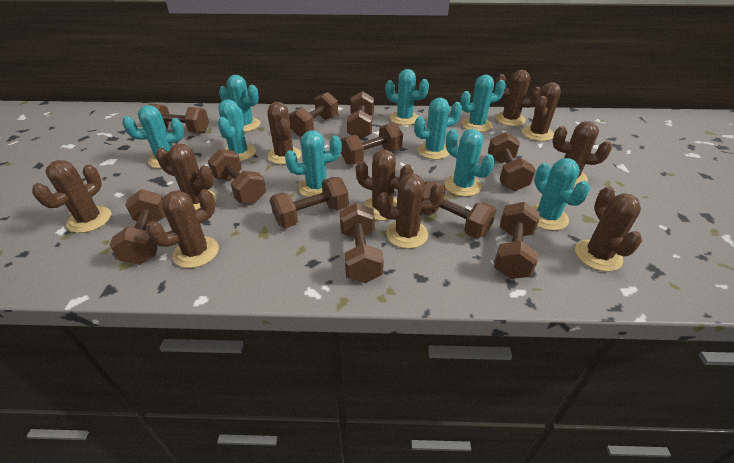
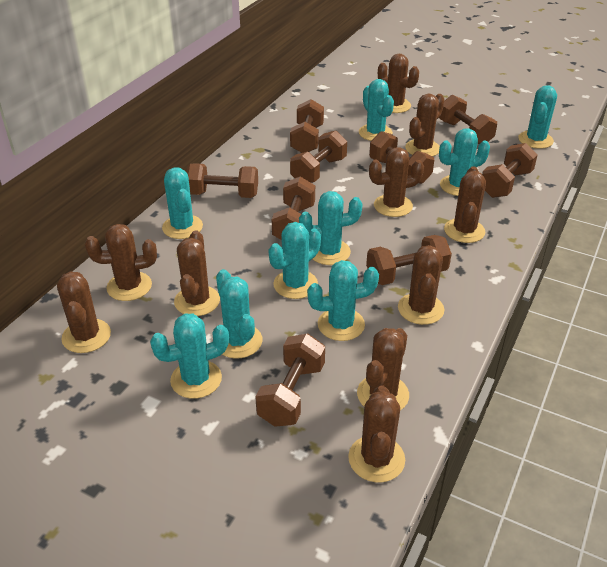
brown dumbbell: 11 -> 9

